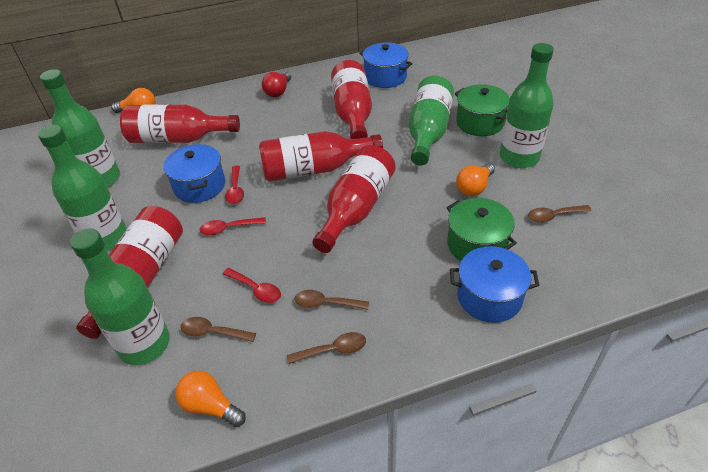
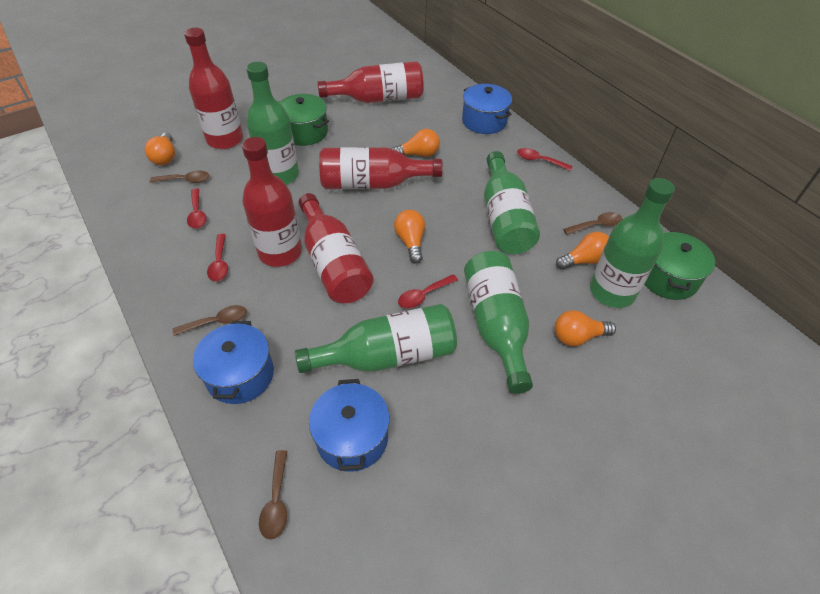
orange light bulb: 3 -> 5
red light bulb: 1 -> 0
red spoon: 3 -> 4

